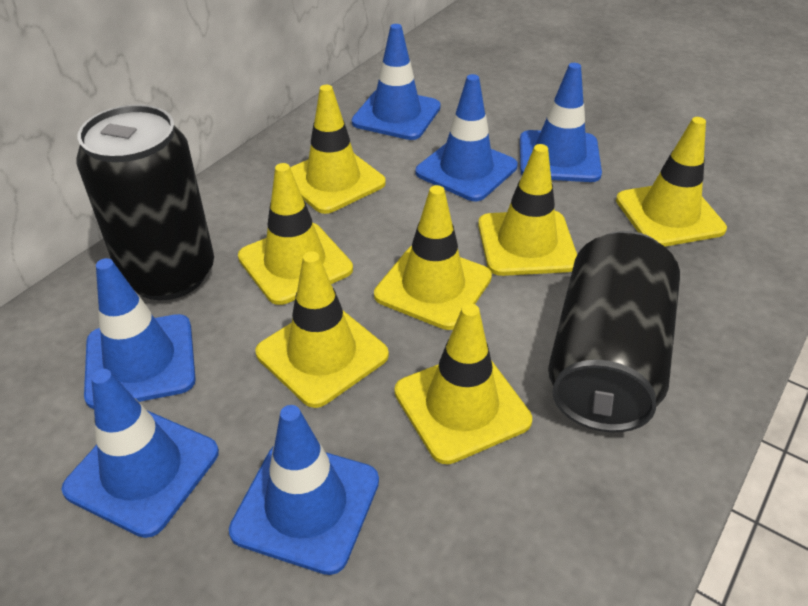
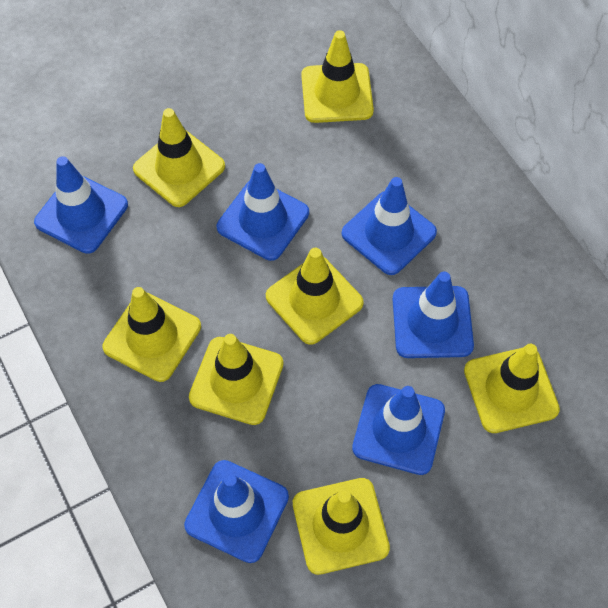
black can: 2 -> 0

